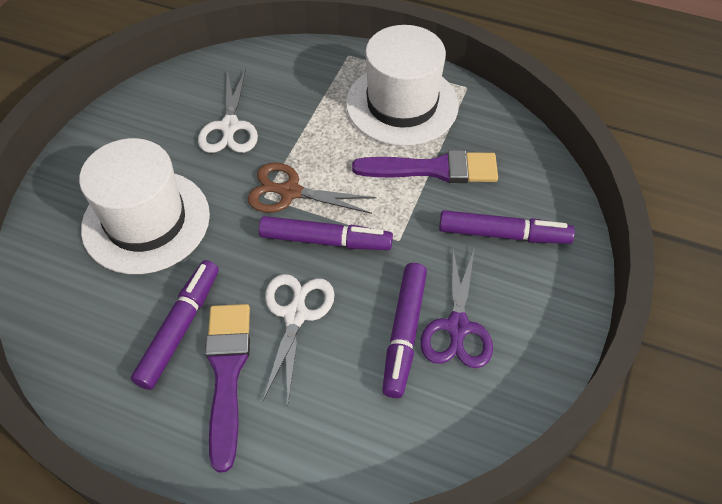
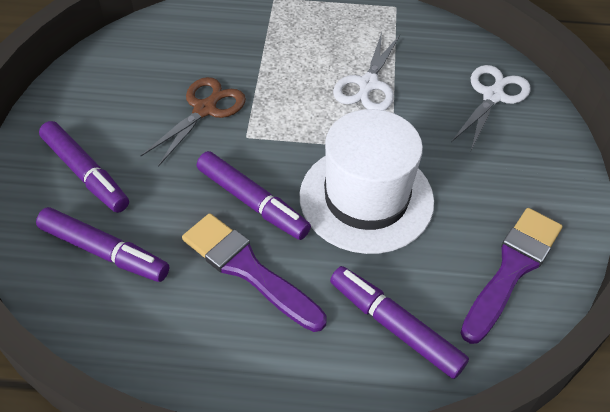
purple scissors: 1 -> 0
white hat: 2 -> 1

